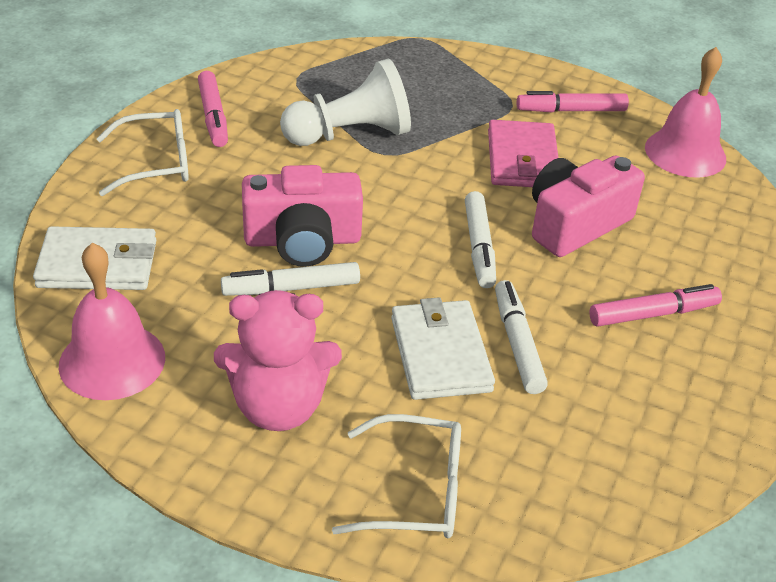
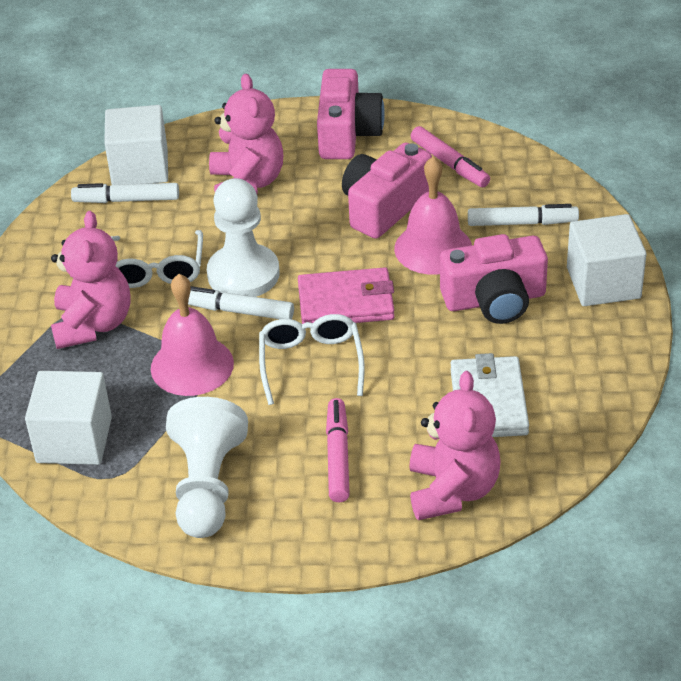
pink camera: 2 -> 3
pink marker: 3 -> 2
pink teddy bear: 1 -> 3
white cube: 0 -> 3
white pawn: 1 -> 2
white wallet: 2 -> 1

